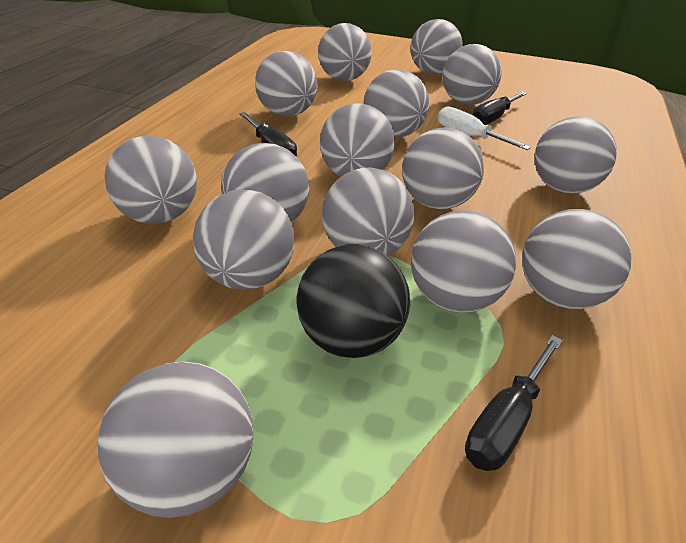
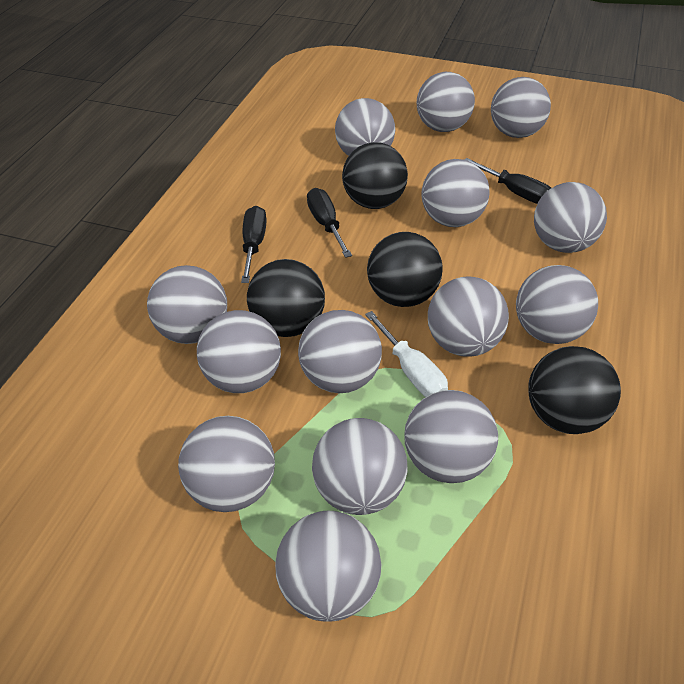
black ball: 1 -> 4
grey ball: 15 -> 14

